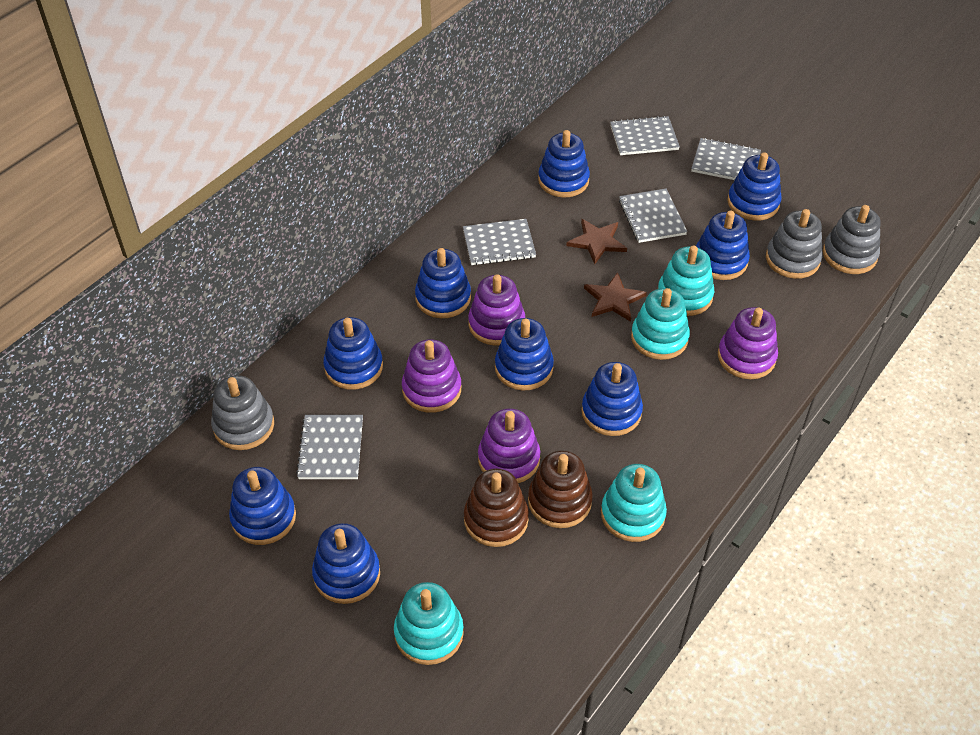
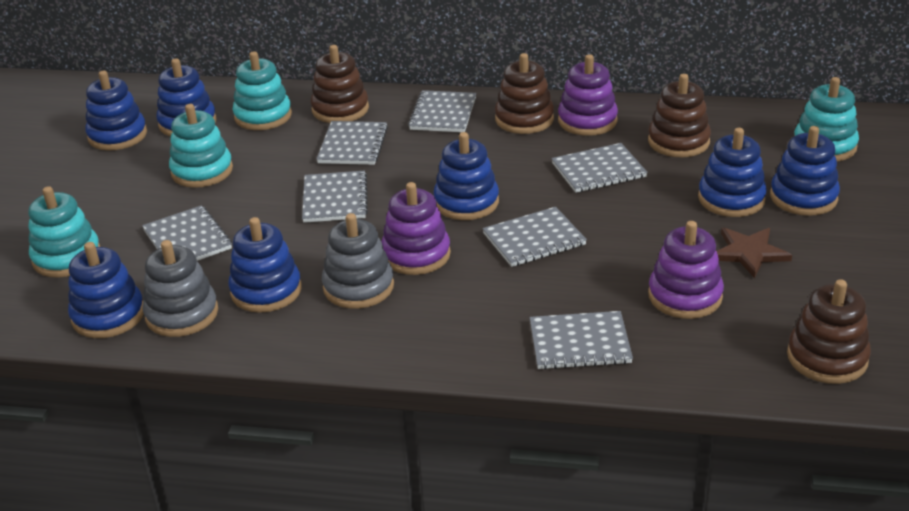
blue stacking toy: 9 -> 7
brown stacking toy: 2 -> 4
brown star: 2 -> 1
grey notebook: 5 -> 7
grey stacking toy: 3 -> 2
purple stacking toy: 4 -> 3

